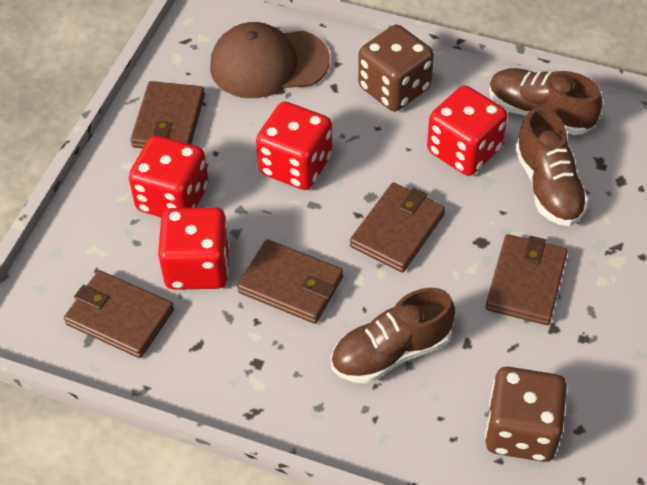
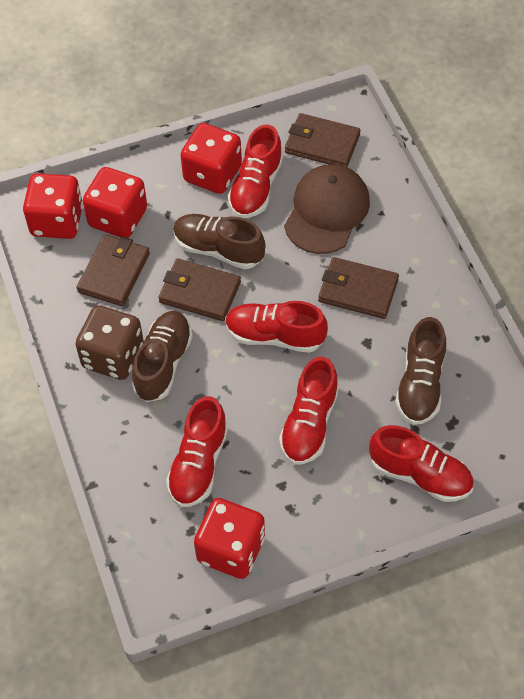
brown dice: 2 -> 1
brown wallet: 5 -> 4
red shoe: 0 -> 5

